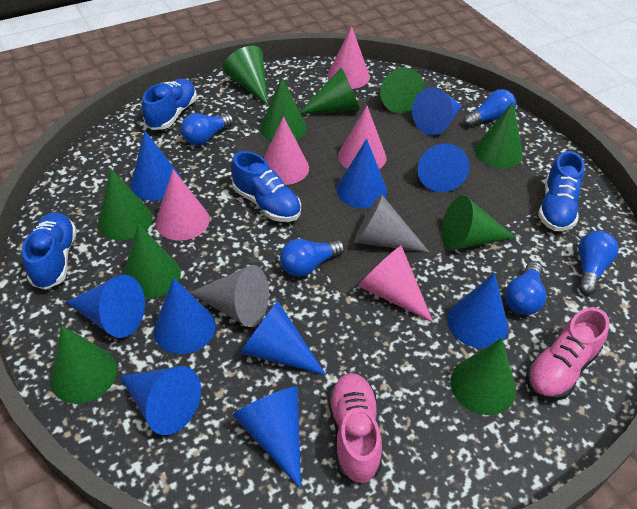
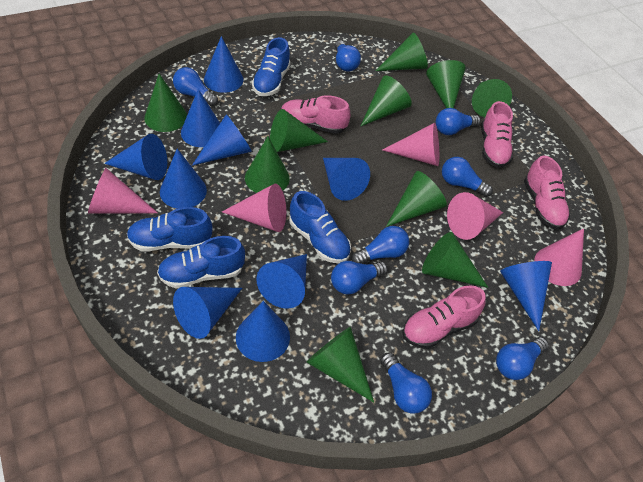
blue light bulb: 5 -> 8
grey cone: 2 -> 0
pink shoe: 2 -> 4

